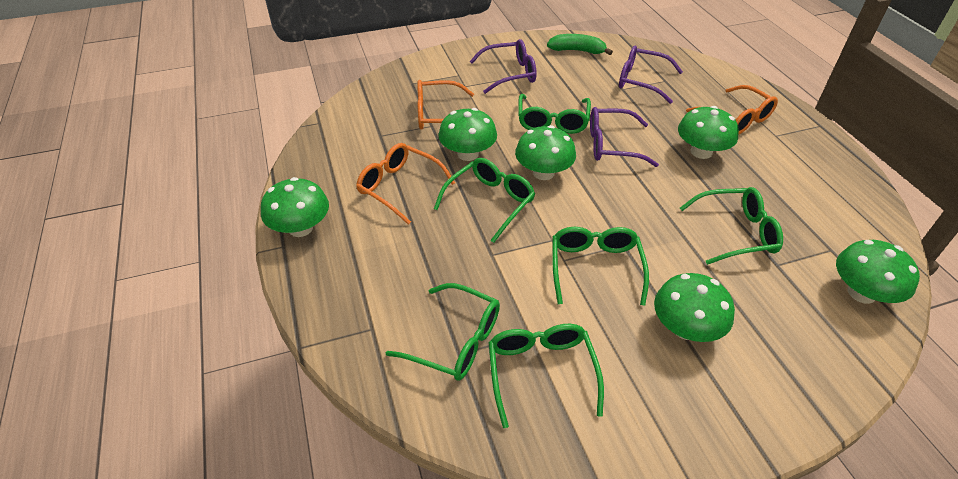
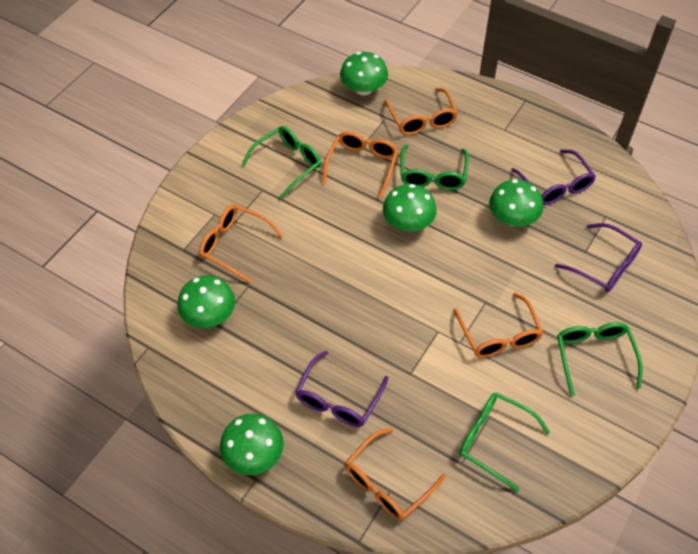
green banana: 1 -> 0
green glasses: 6 -> 4
green mushroom: 6 -> 5
orange glasses: 3 -> 5

